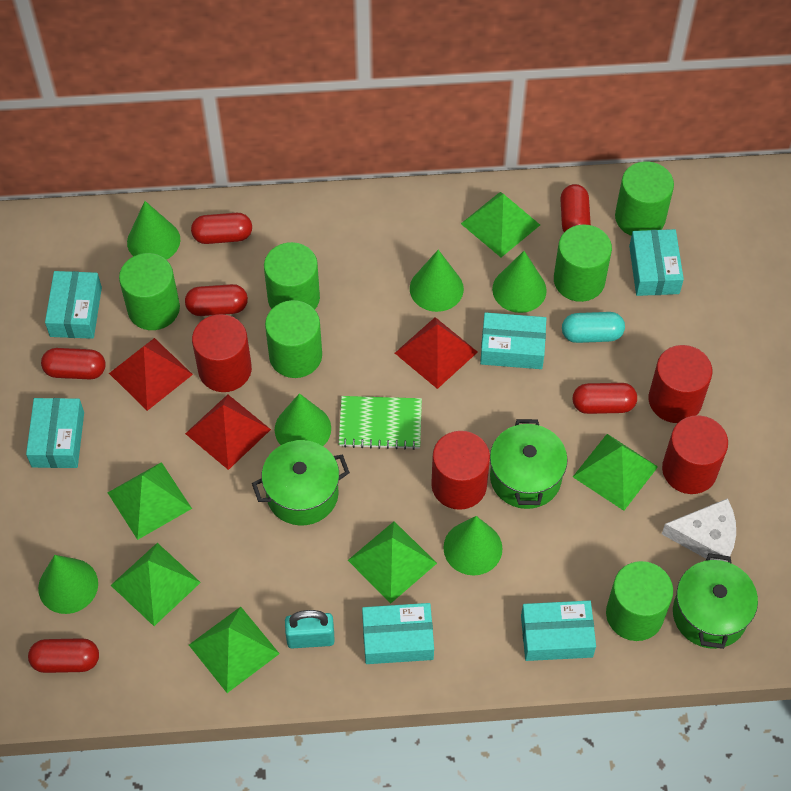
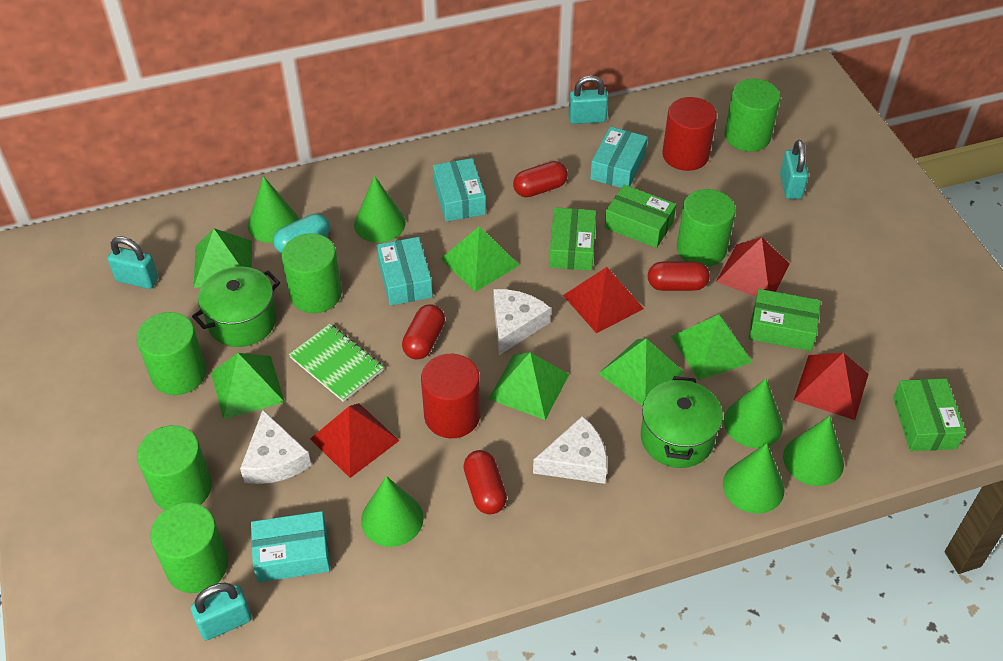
green box: 0 -> 4
green pot: 3 -> 2
red capsule: 6 -> 4
red cylinder: 4 -> 2
red pyramid: 3 -> 4
turquoise box: 6 -> 4
turquoise padlock: 1 -> 4
white cheese: 1 -> 3

